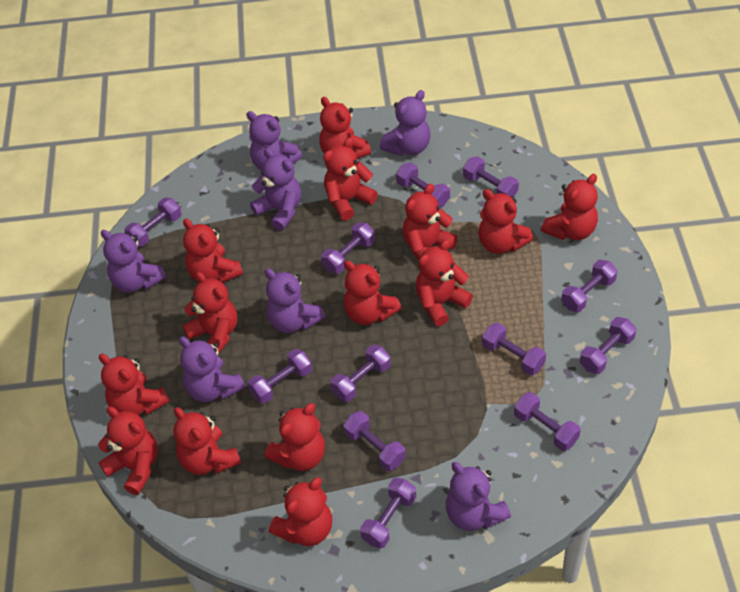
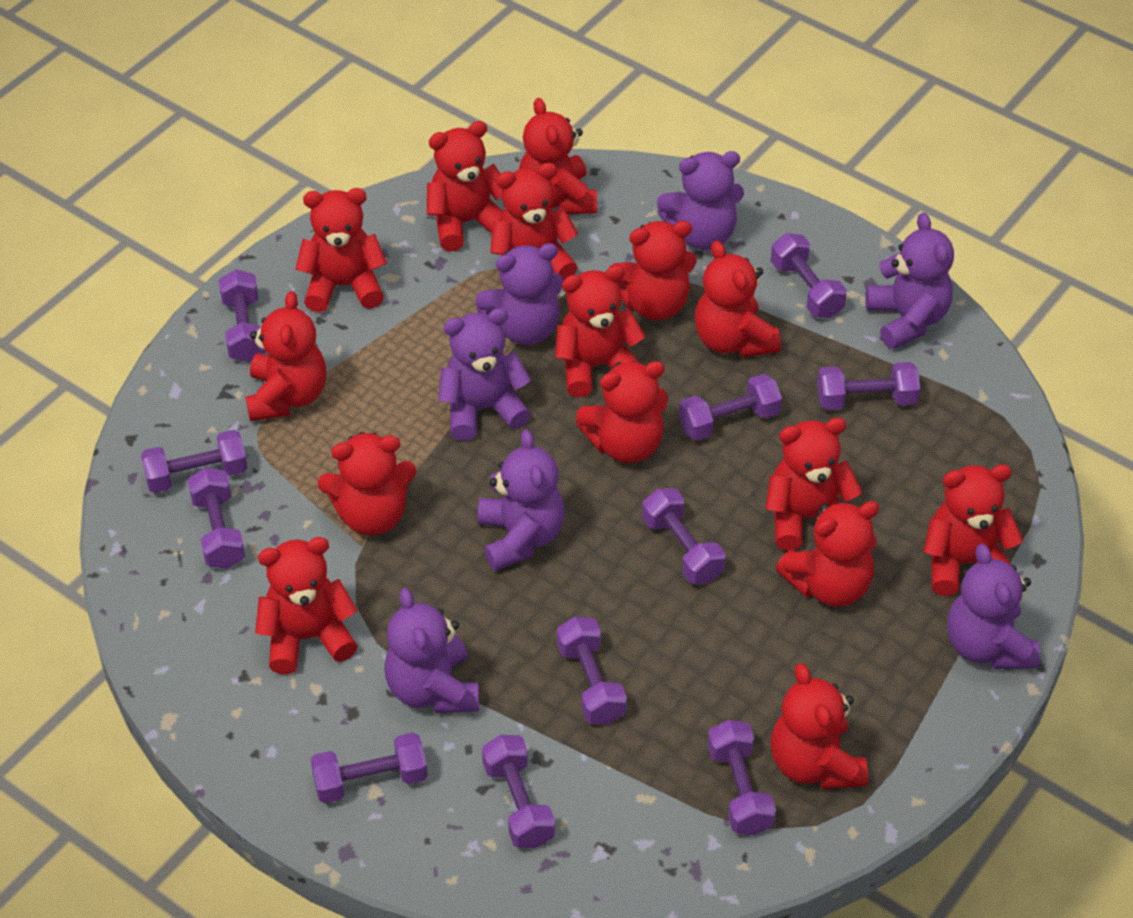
purple dumbbell: 12 -> 11
red teddy bear: 14 -> 15

